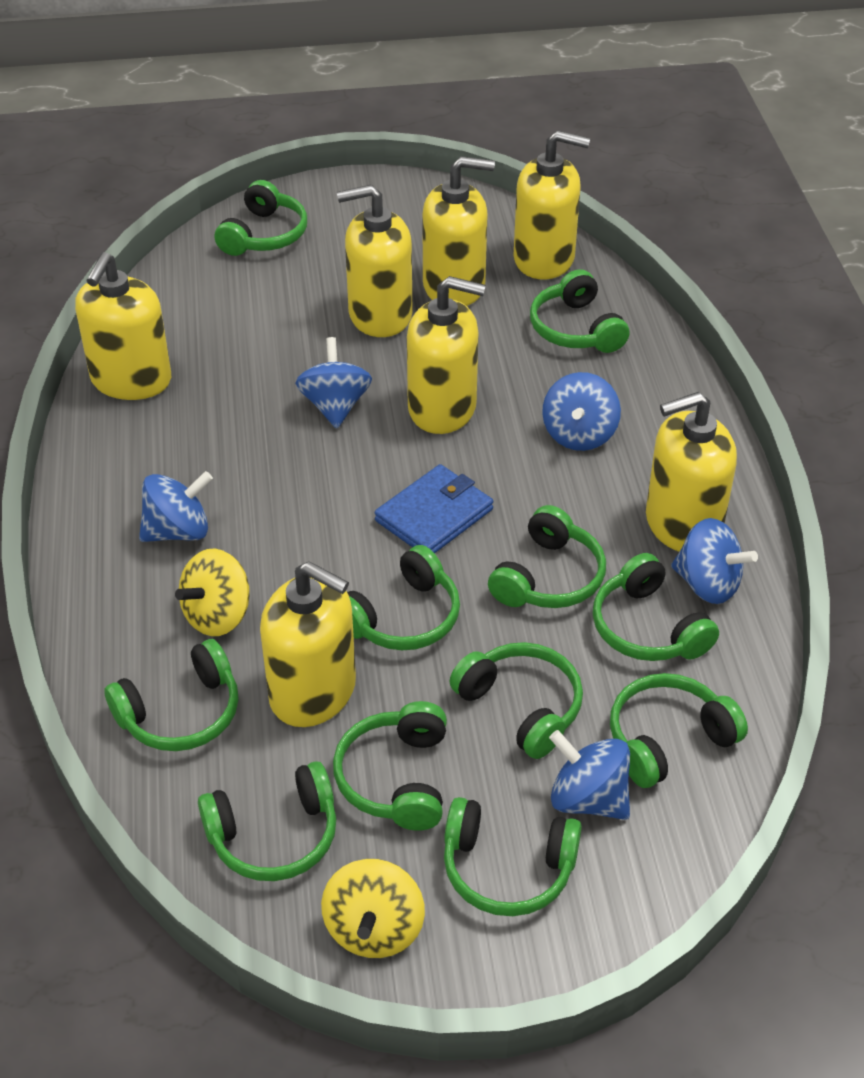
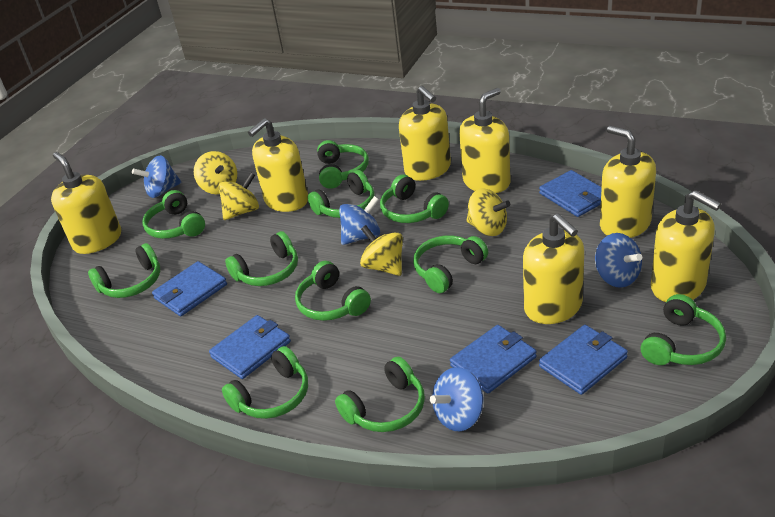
blue spinning top: 5 -> 4
blue wallet: 1 -> 5
yellow spinning top: 2 -> 4

